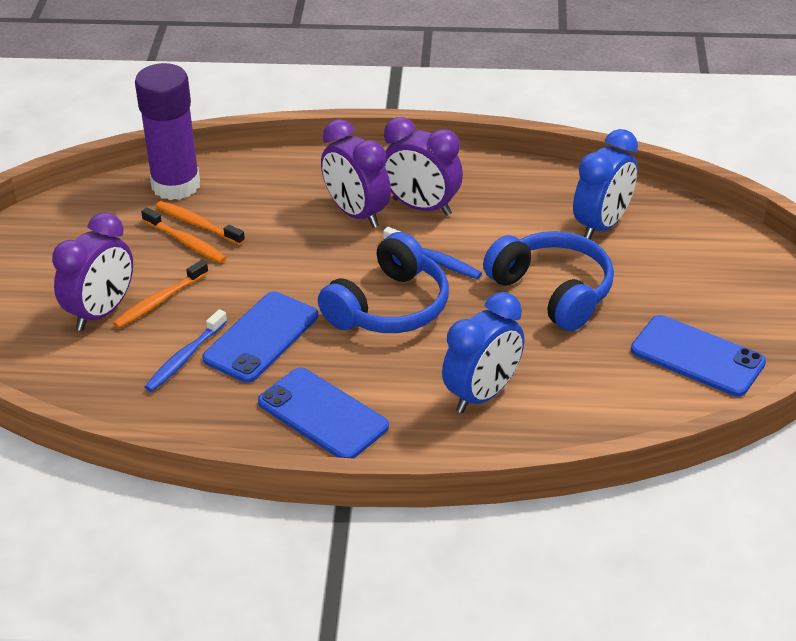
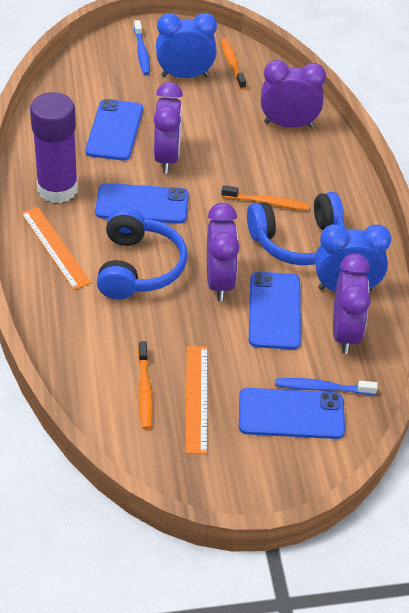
blue phone: 3 -> 4
orange ruler: 0 -> 2
purple clock: 3 -> 4

